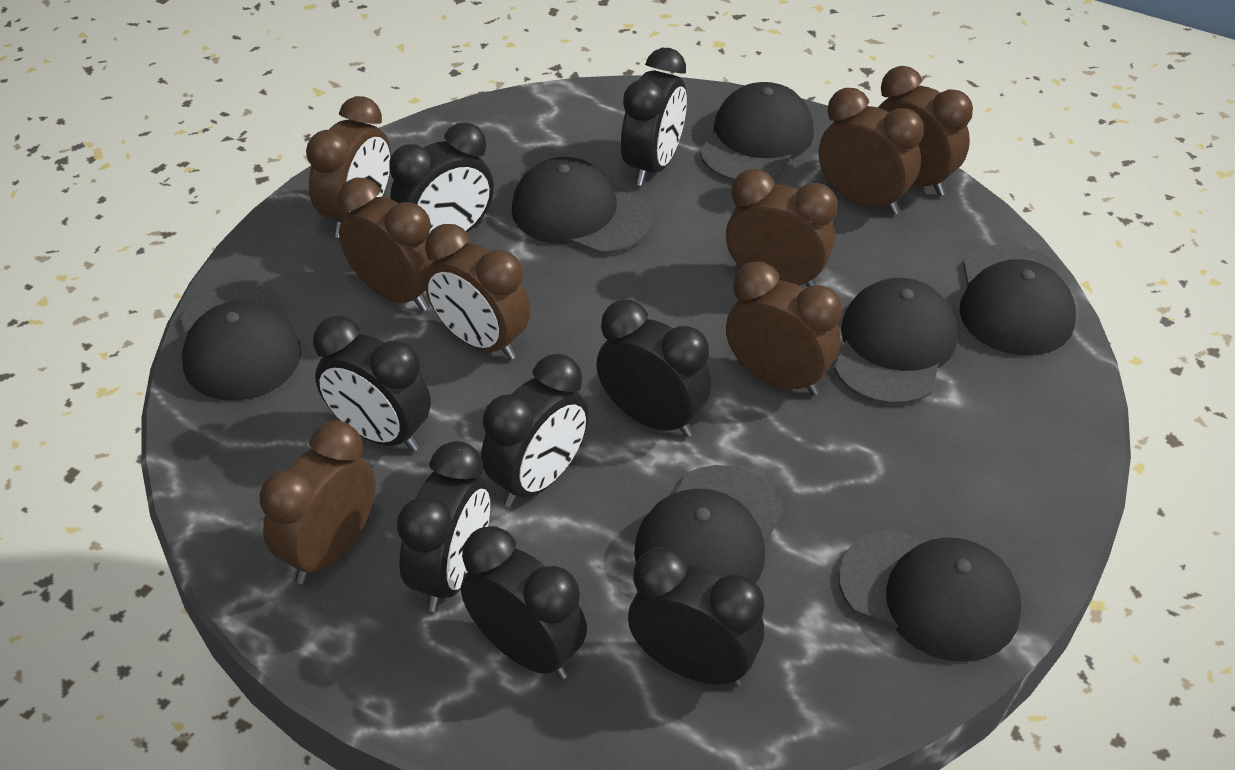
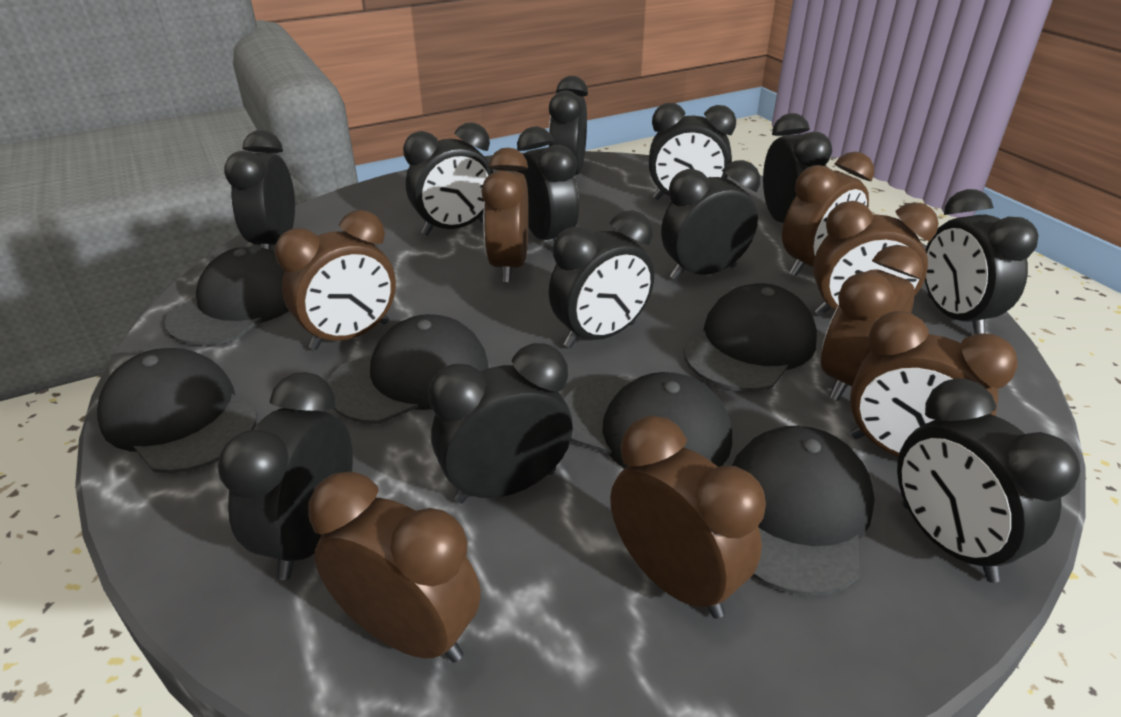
black cap: 7 -> 6
black clock: 8 -> 12

